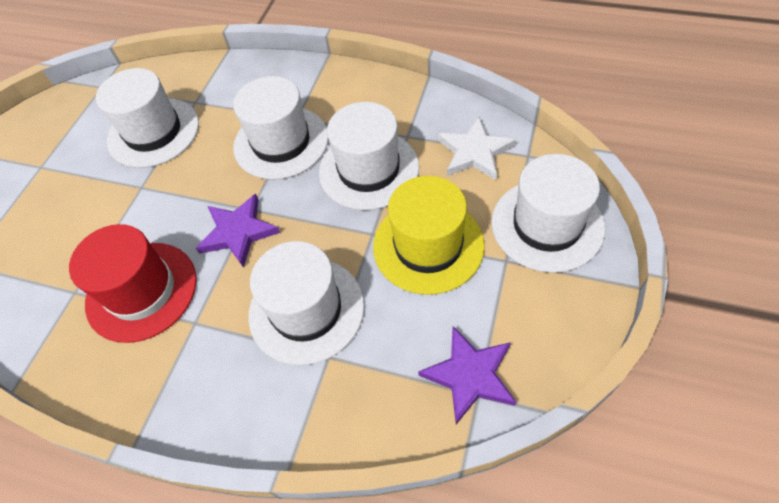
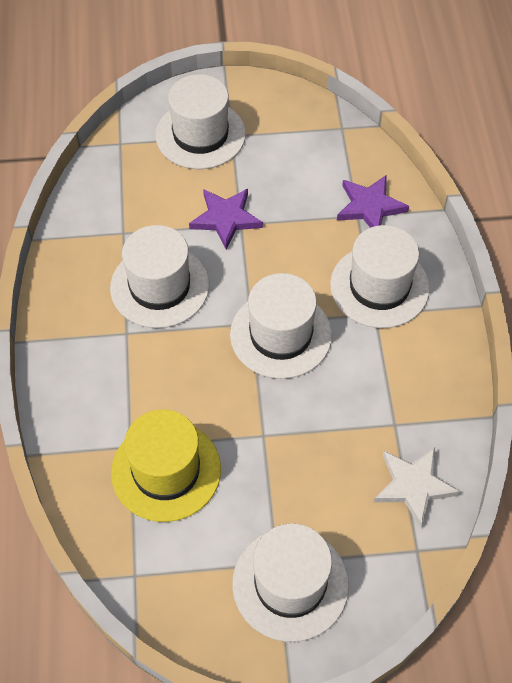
red hat: 1 -> 0

